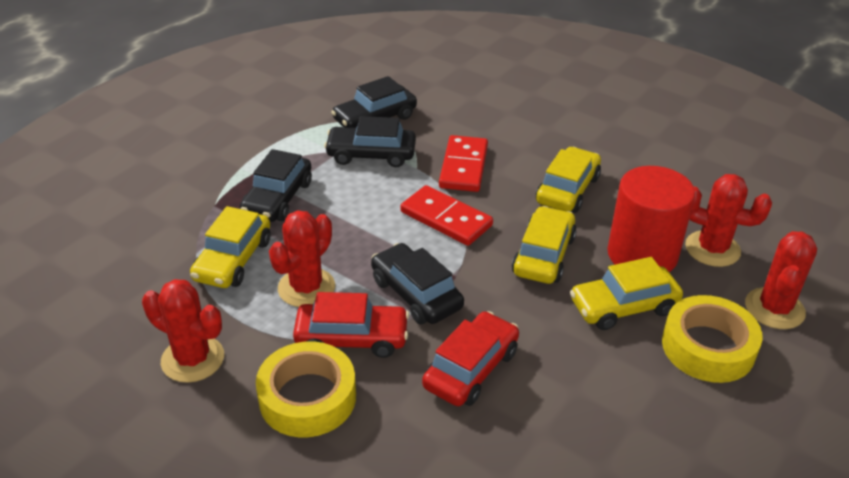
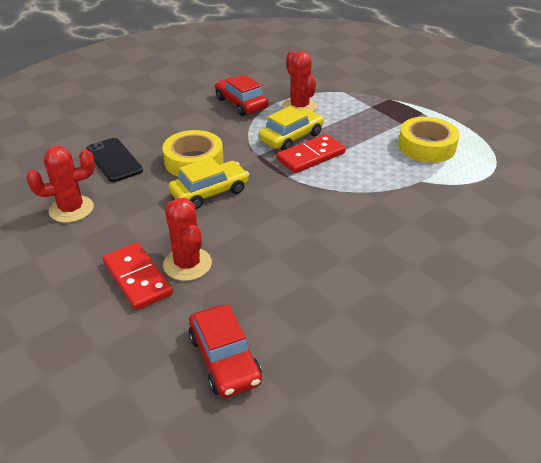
black car: 4 -> 0
black phone: 0 -> 1
red cactus: 4 -> 3
red cylinder: 1 -> 0
yellow car: 4 -> 2

